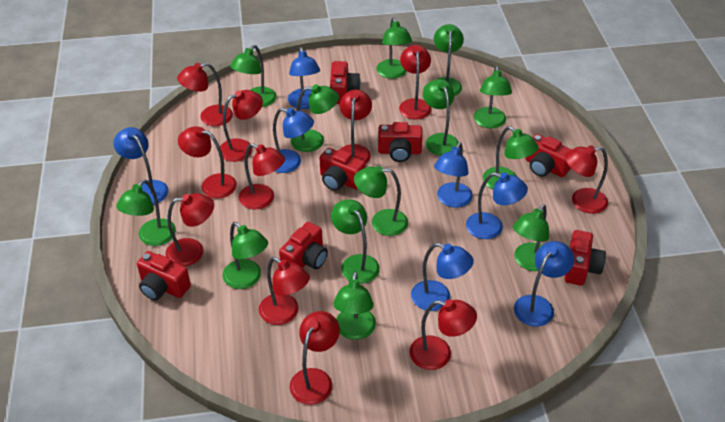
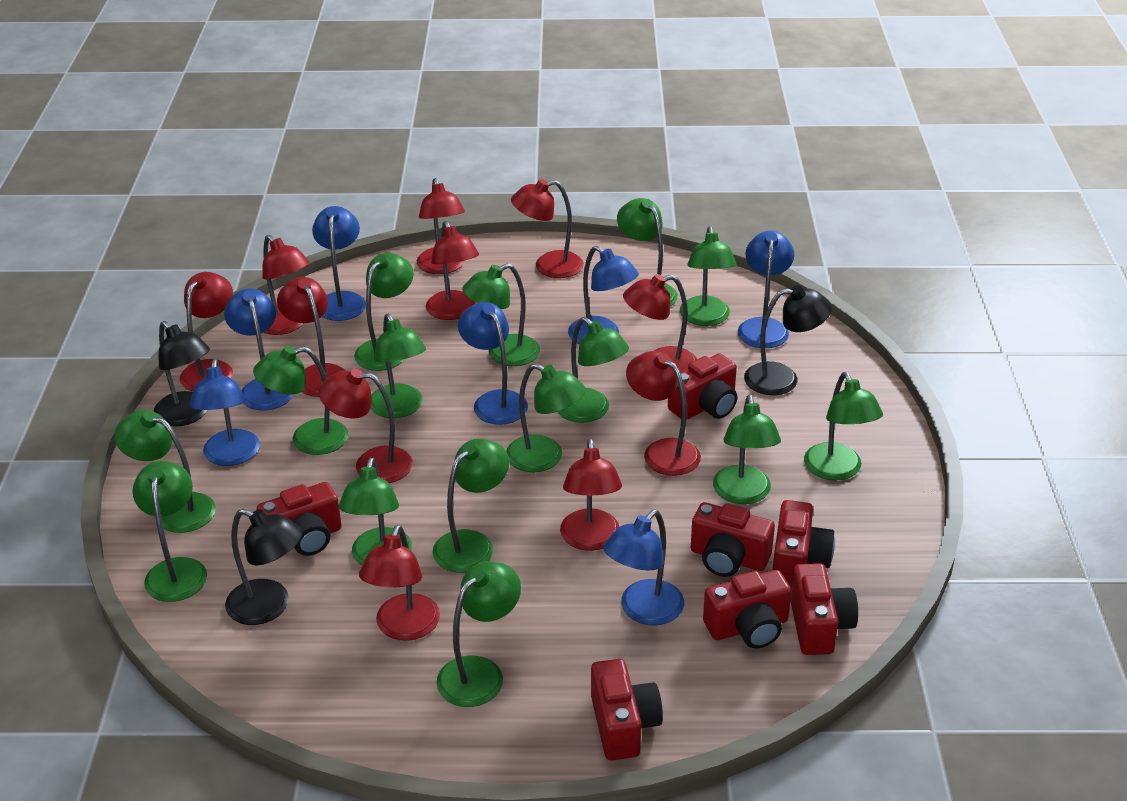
black lamp: 0 -> 3
green lamp: 13 -> 15

